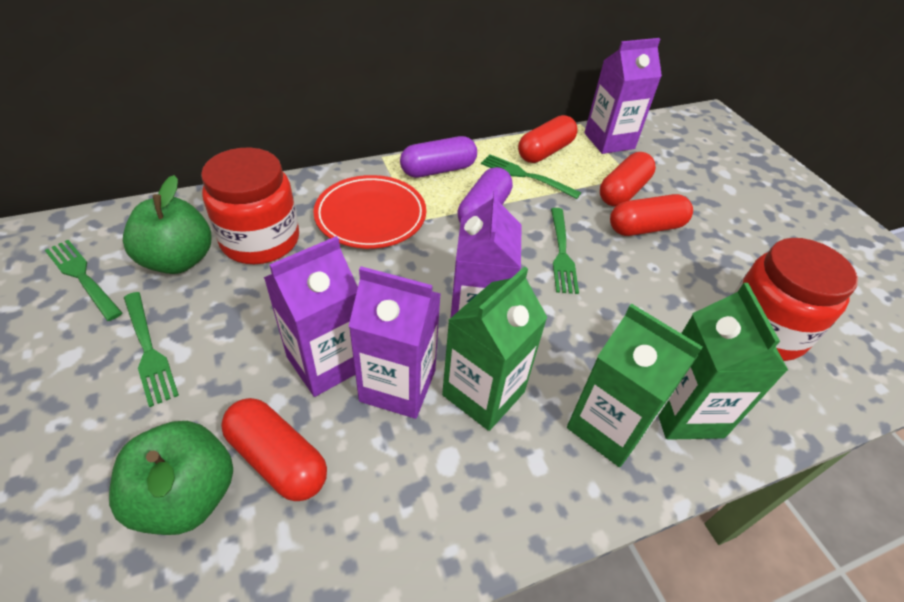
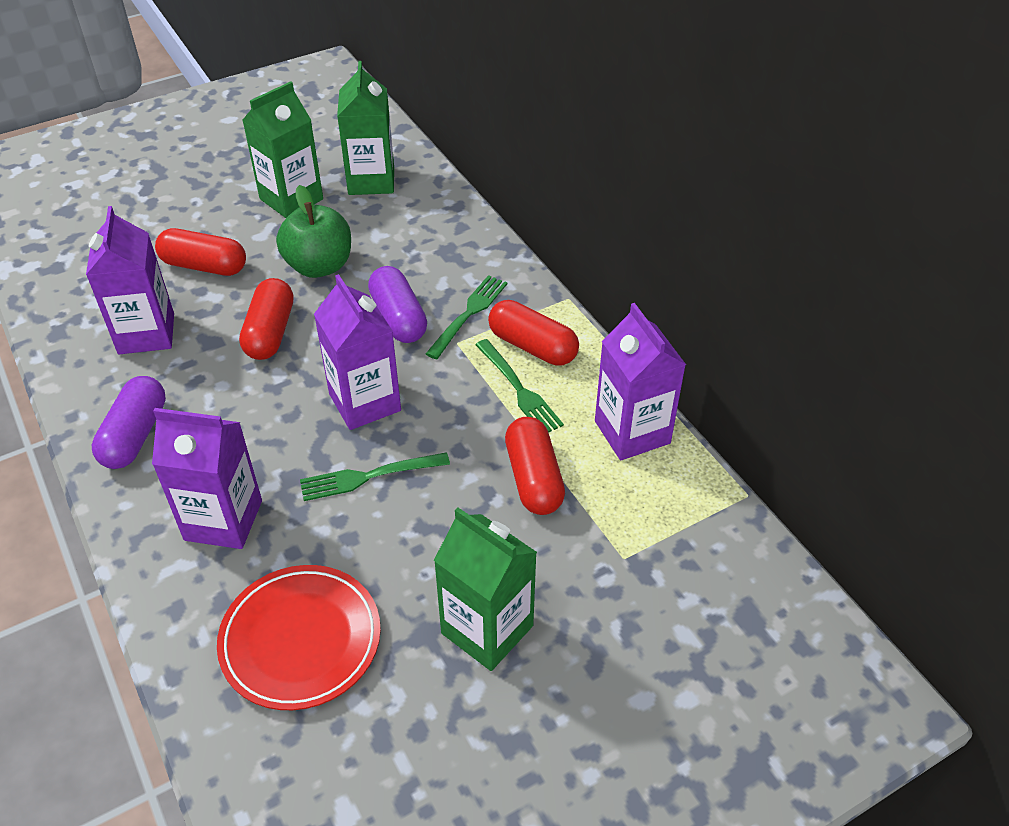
green apple: 2 -> 1
green fork: 4 -> 3
red jar: 2 -> 0

